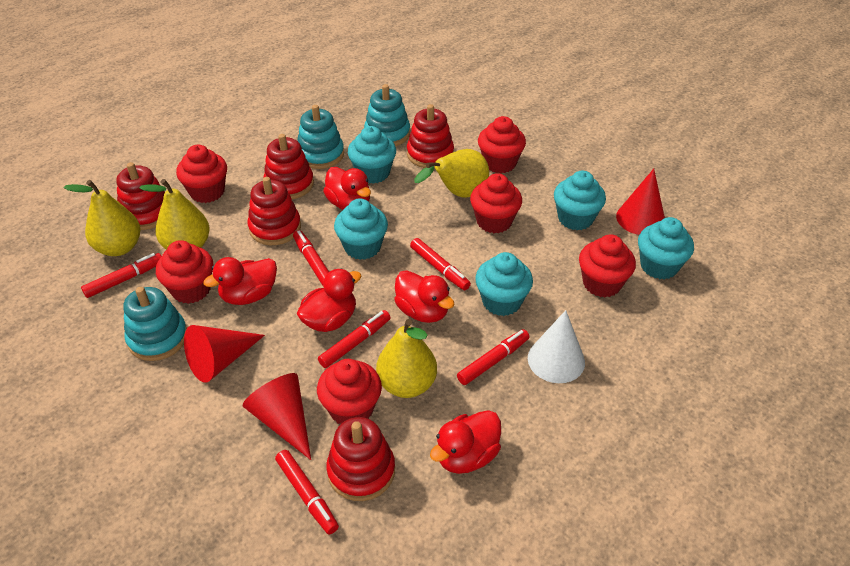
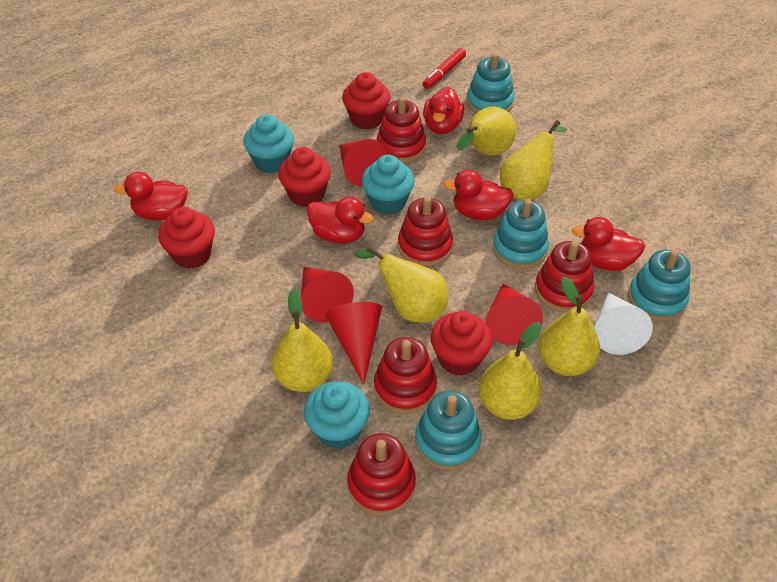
red cone: 3 -> 4
red cupcake: 6 -> 4
red marker: 6 -> 1
turquoise cupcake: 5 -> 3
turquoise stacking toy: 3 -> 4
yellow pear: 4 -> 6

